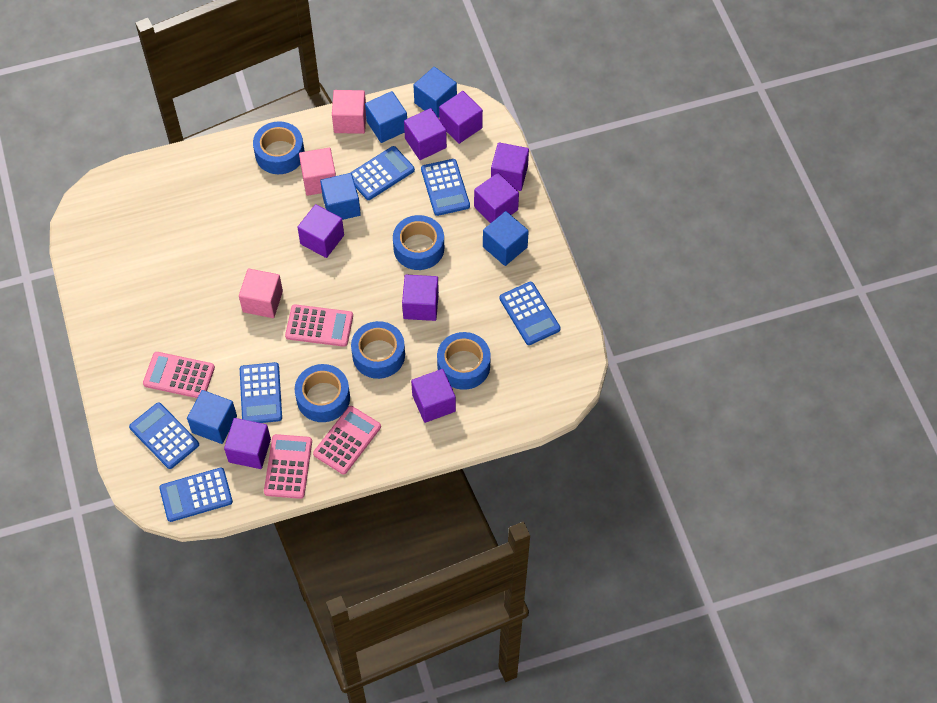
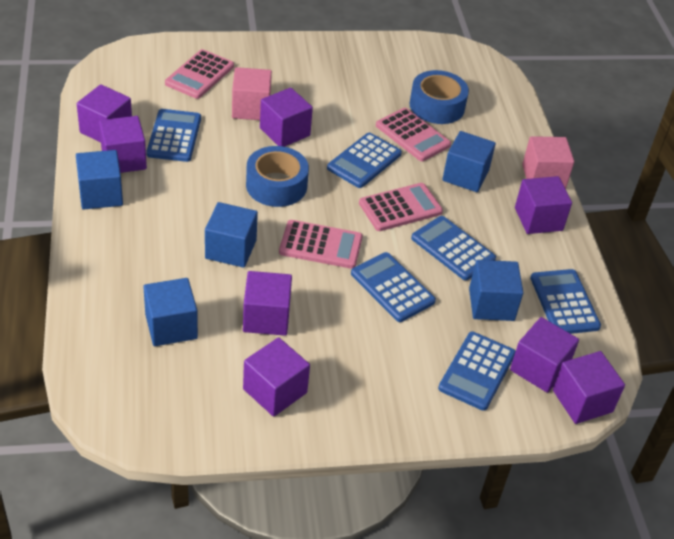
blue tape: 5 -> 2
pink cube: 3 -> 2

